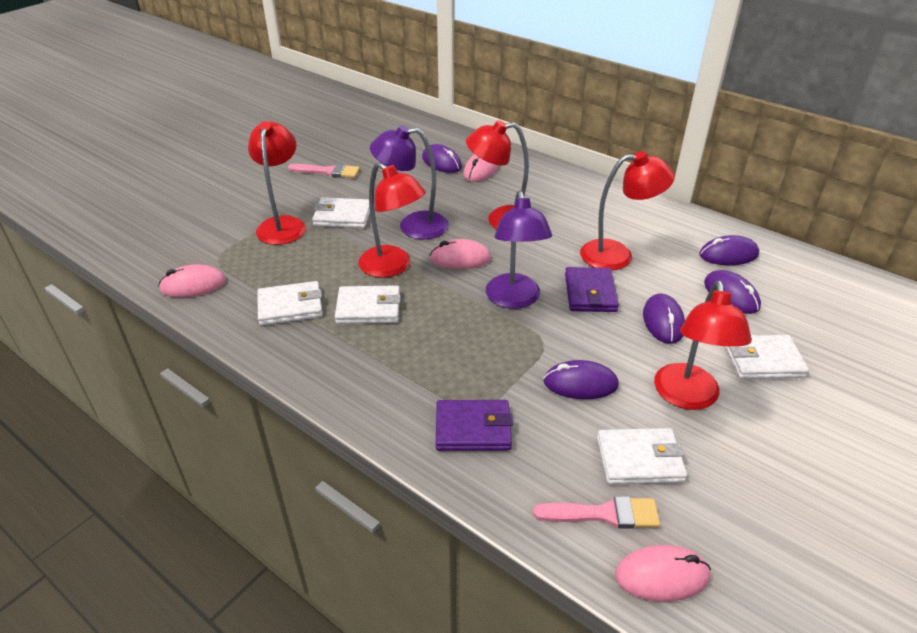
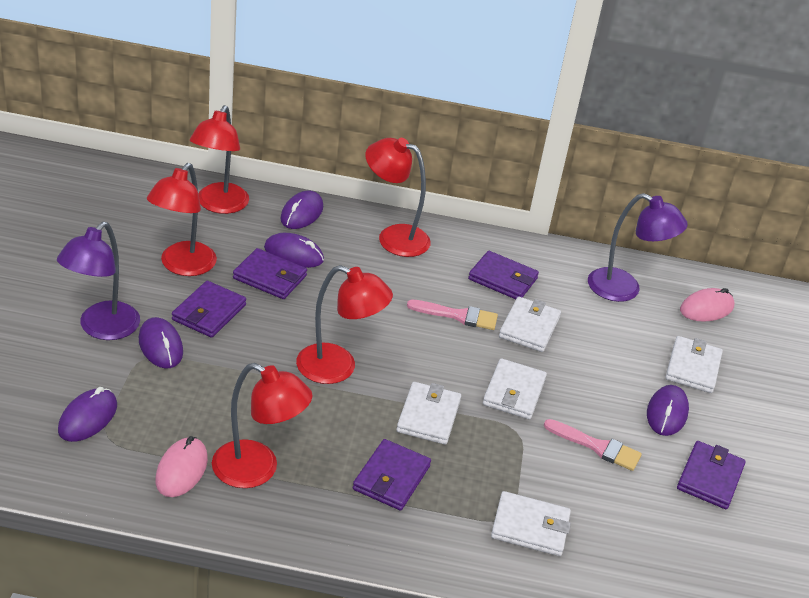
pink mouse: 4 -> 2
purple wallet: 2 -> 5

